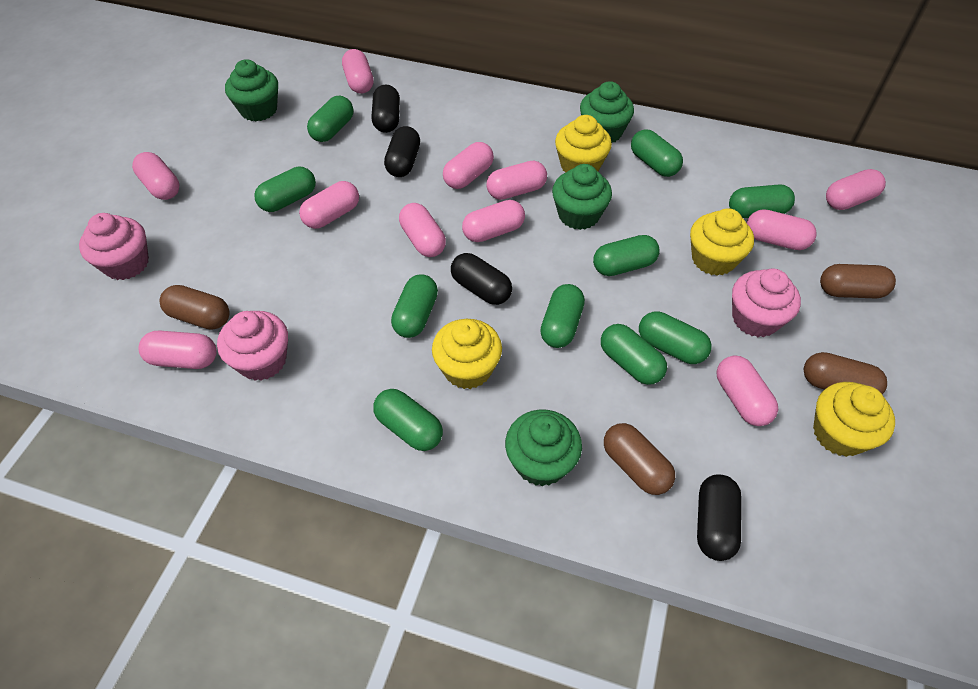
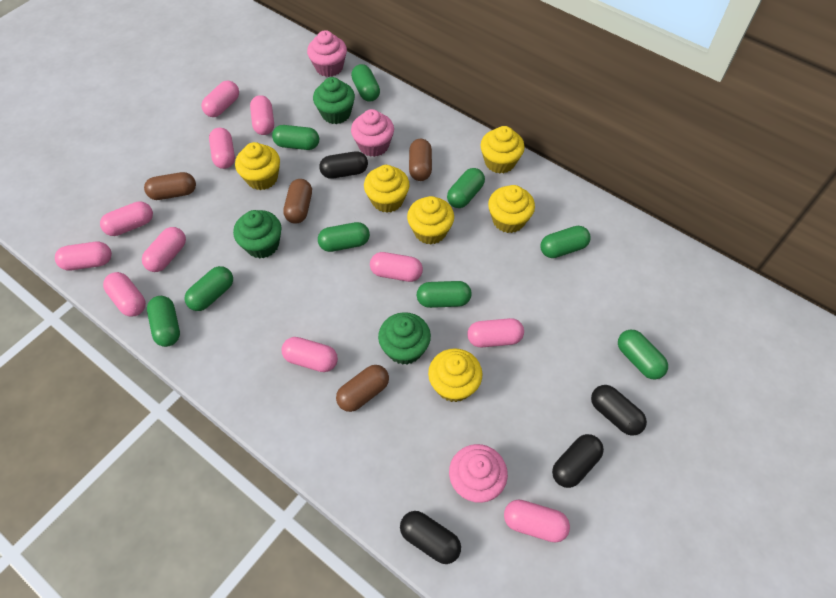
green capsule: 10 -> 9
green cupcake: 4 -> 3
yellow cupcake: 4 -> 6

